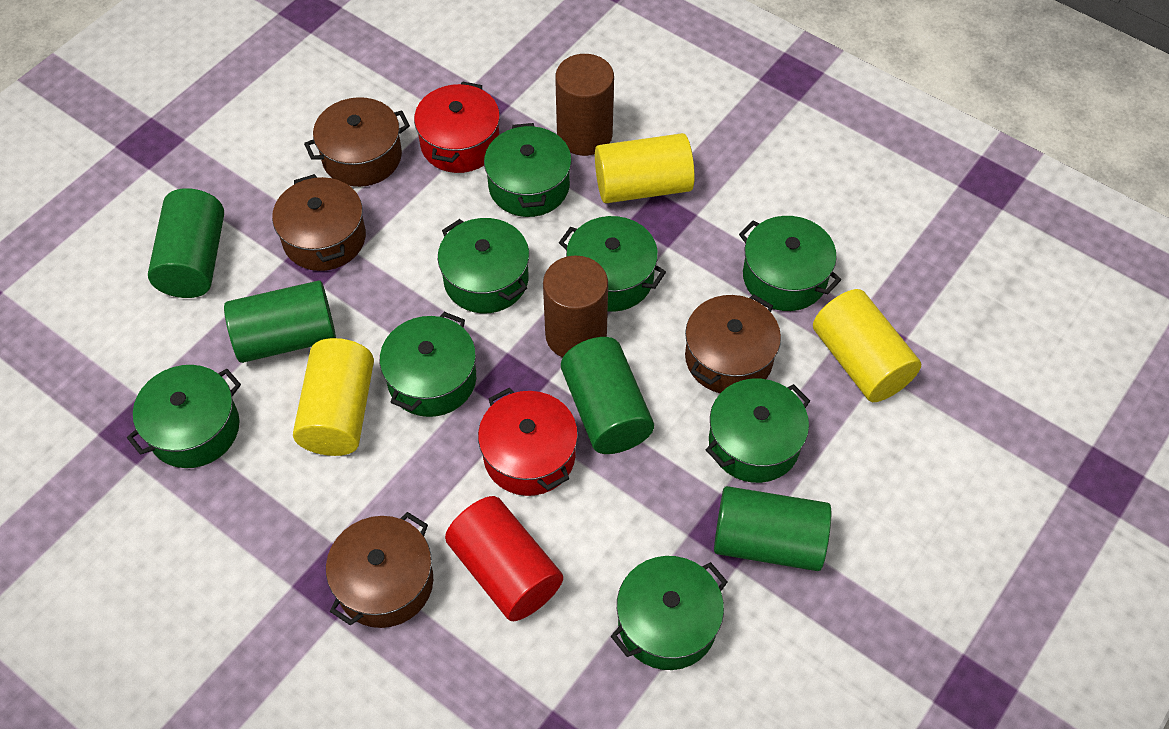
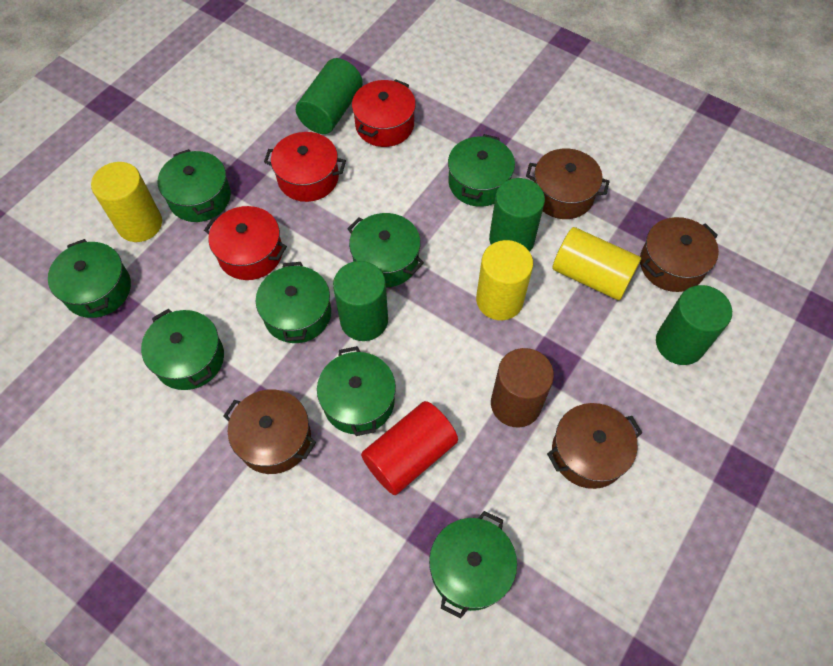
brown cylinder: 2 -> 1
red pot: 2 -> 3

